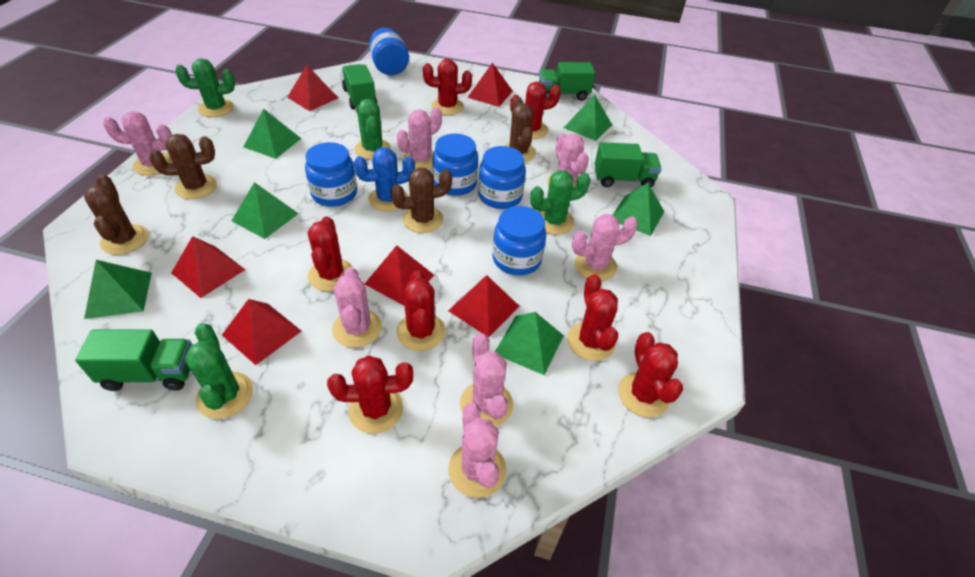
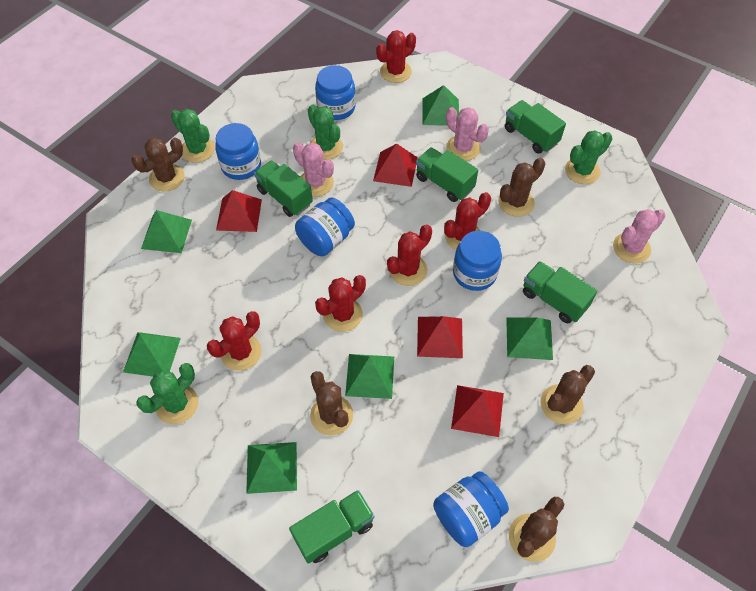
blue cactus: 1 -> 0
brown cactus: 4 -> 5
green truck: 4 -> 5
pink cactus: 7 -> 3
red cactus: 7 -> 5
red pyramid: 6 -> 4

